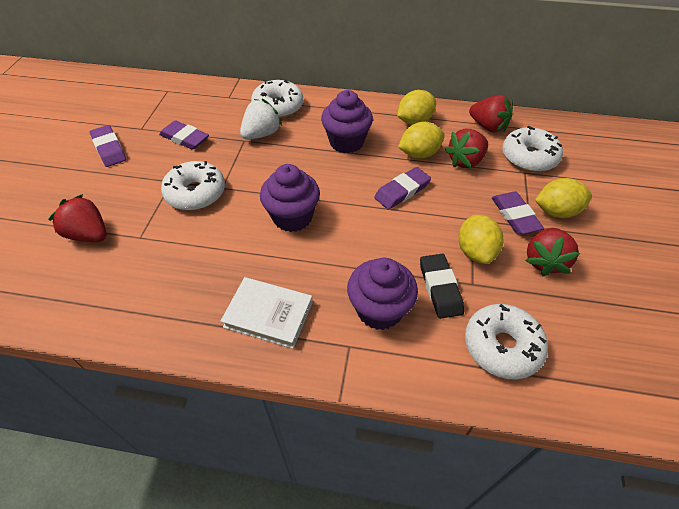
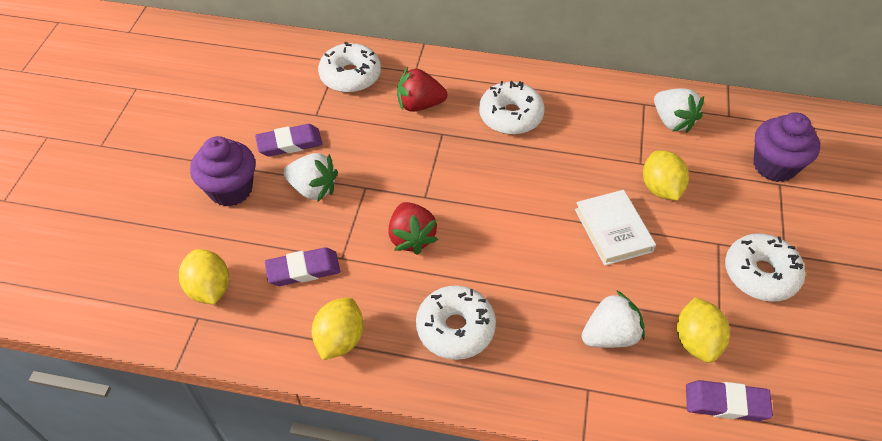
black eraser: 1 -> 0
purple cupcake: 3 -> 2
purple eraser: 4 -> 3
red strawberry: 4 -> 2
white strawberry: 1 -> 3

